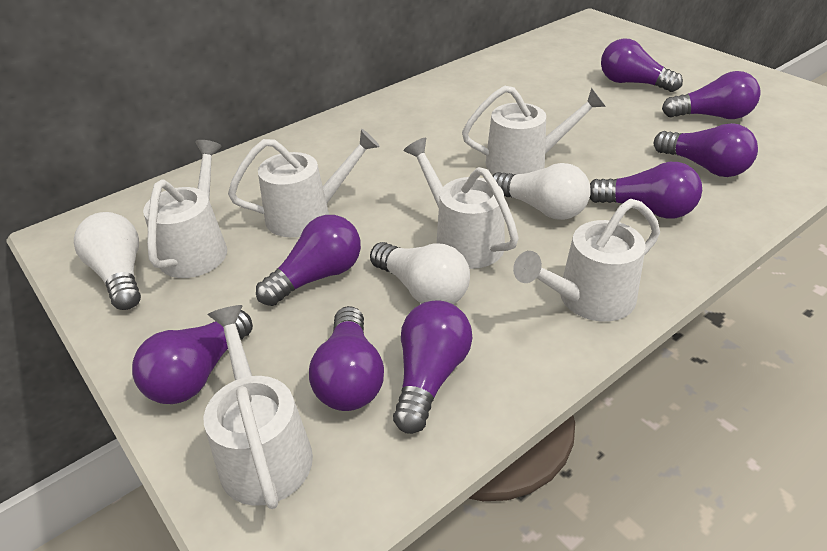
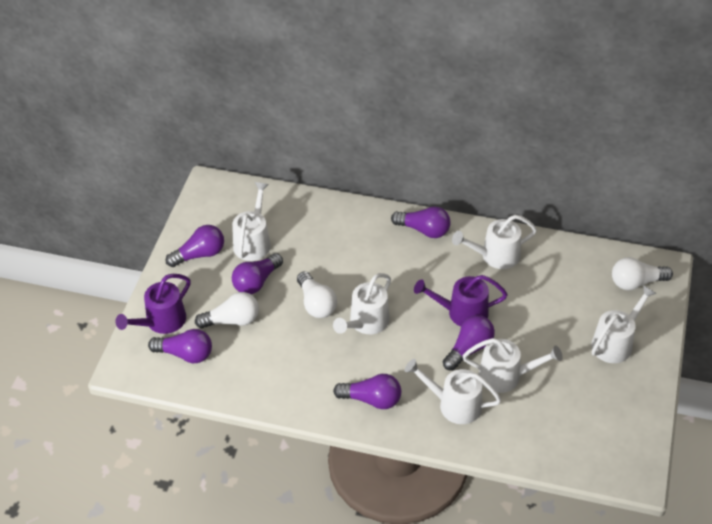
purple light bulb: 8 -> 6
purple watering can: 0 -> 2

